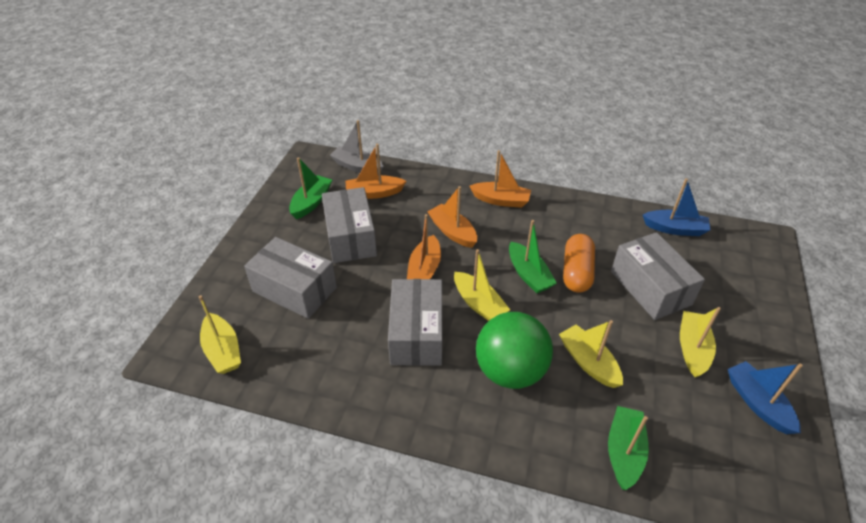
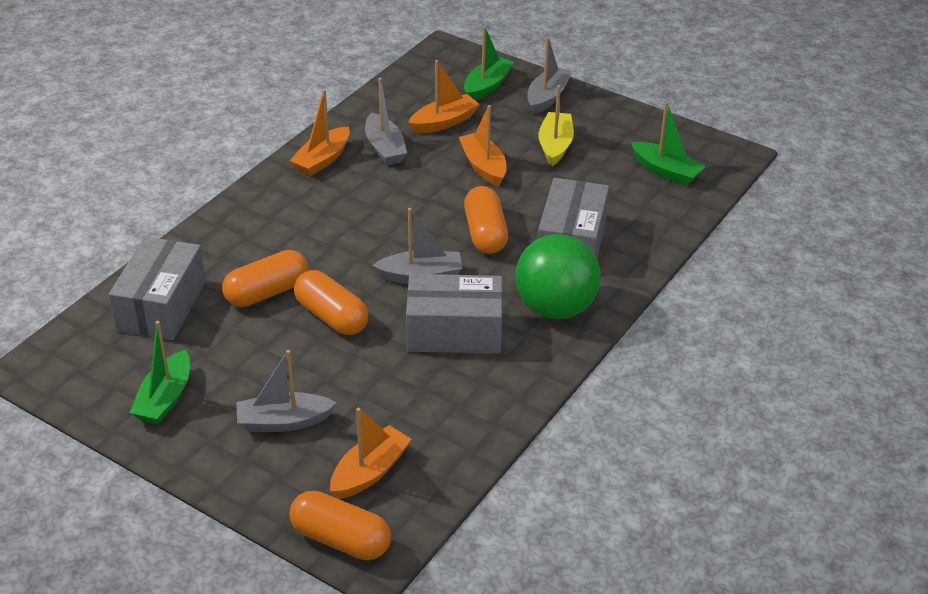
blue boat: 2 -> 0
grey boat: 1 -> 4
grey box: 4 -> 3
orange capsule: 1 -> 4
yellow boat: 4 -> 1

